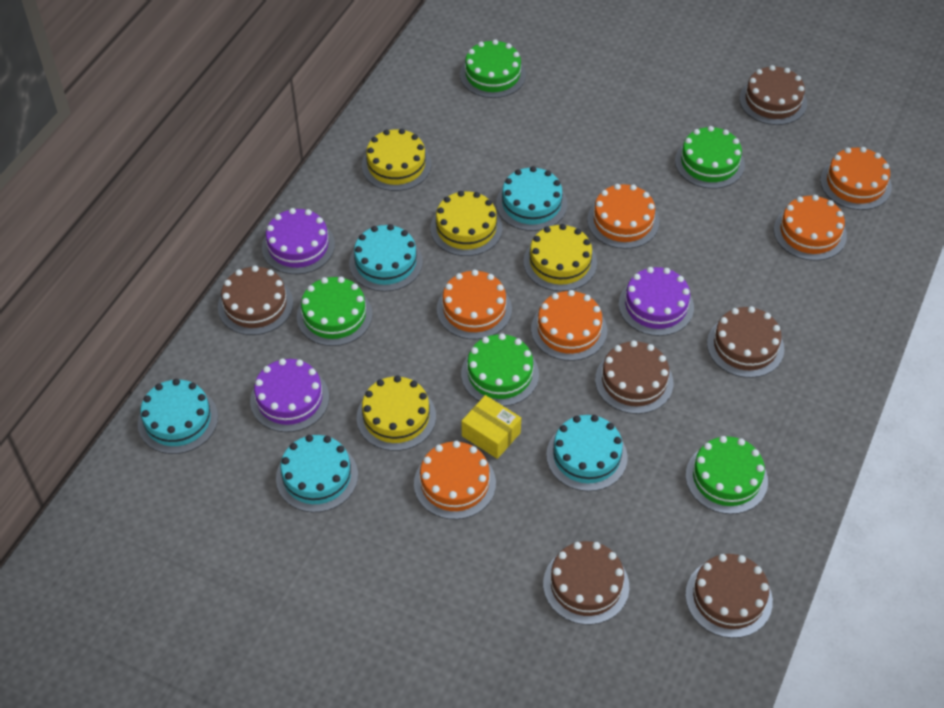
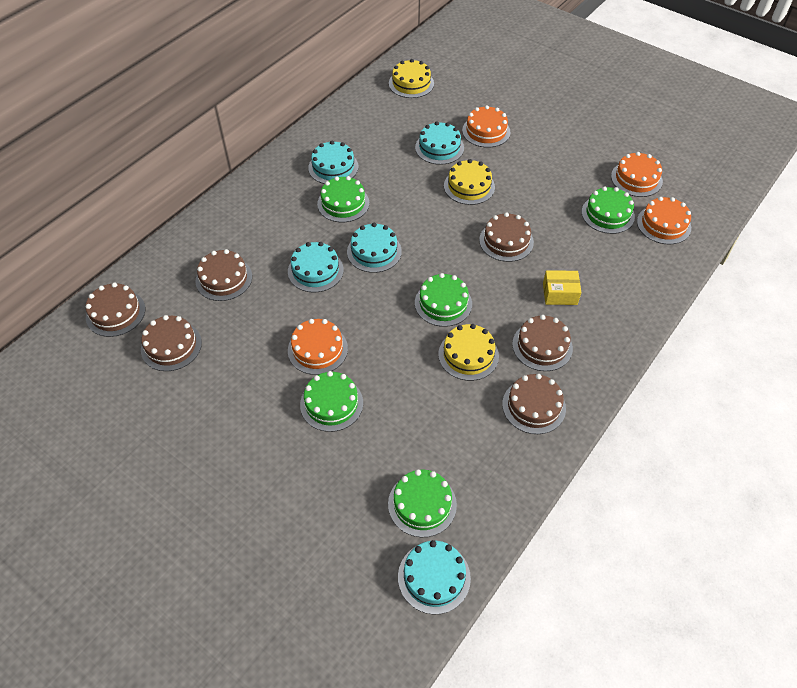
orange cake: 6 -> 4
purple cake: 3 -> 0
yellow cake: 4 -> 3

